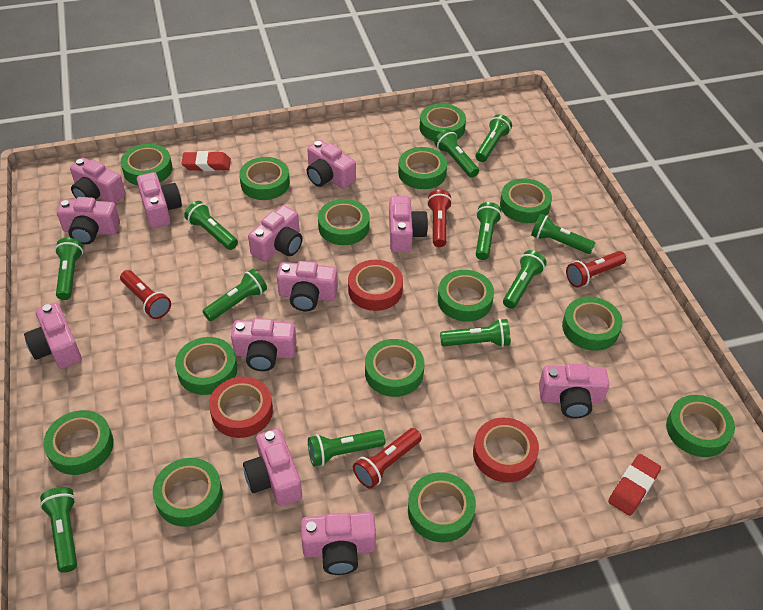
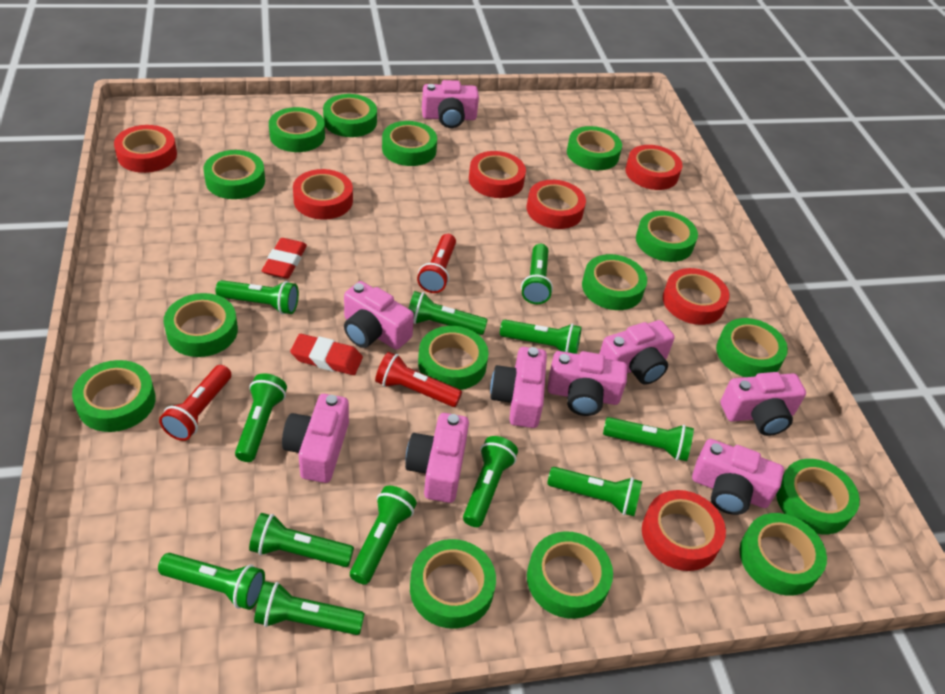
green flashlight: 11 -> 12
green tape: 14 -> 15
pink camera: 12 -> 9
red flashlight: 4 -> 3
red tape: 3 -> 7

